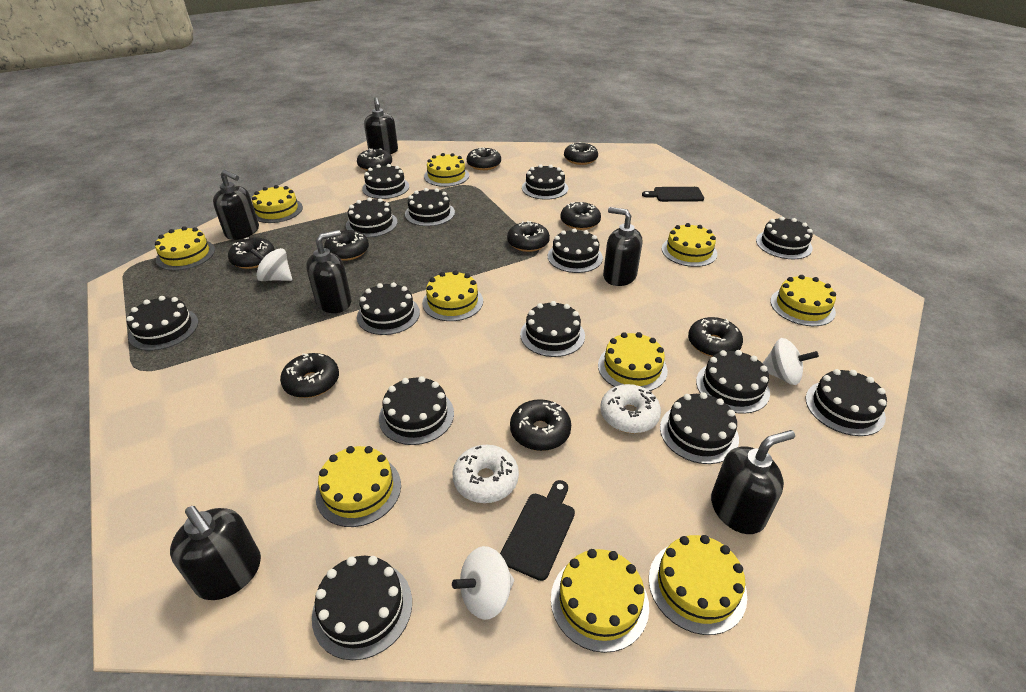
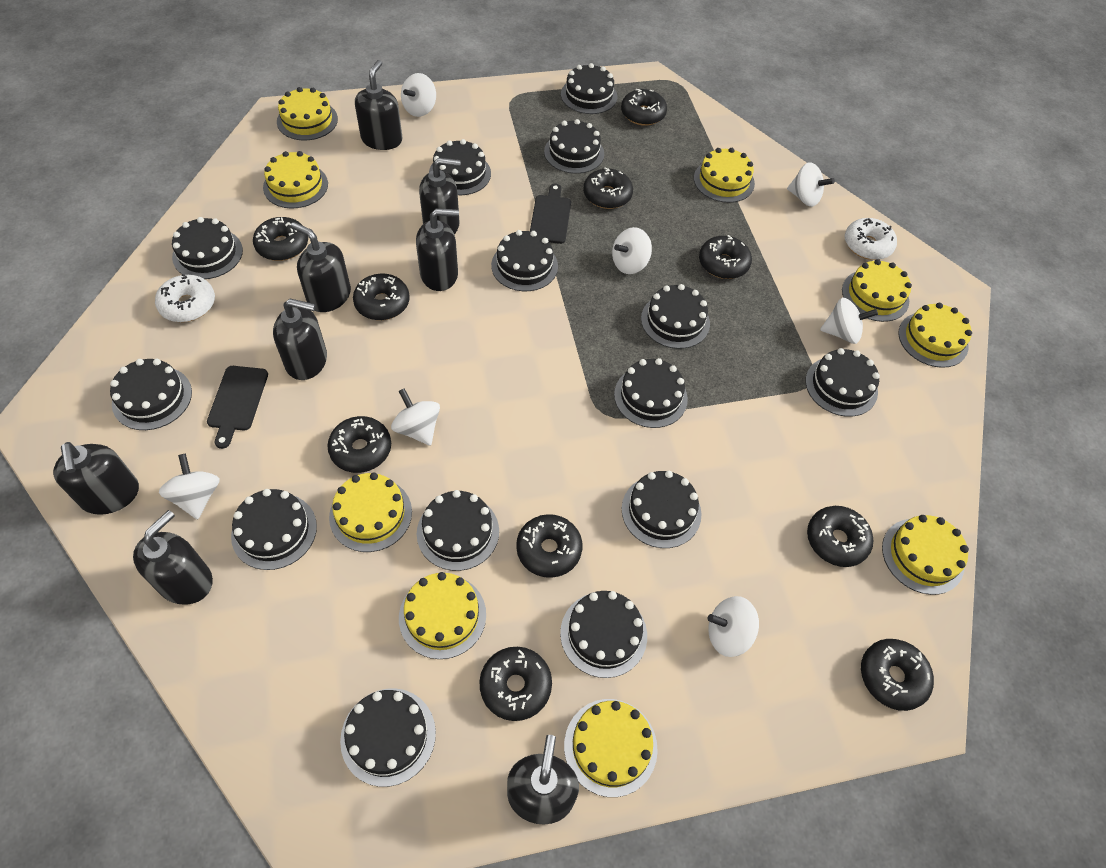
black soap dispenser: 6 -> 8
white spinning top: 3 -> 7
yellow cake: 10 -> 9

